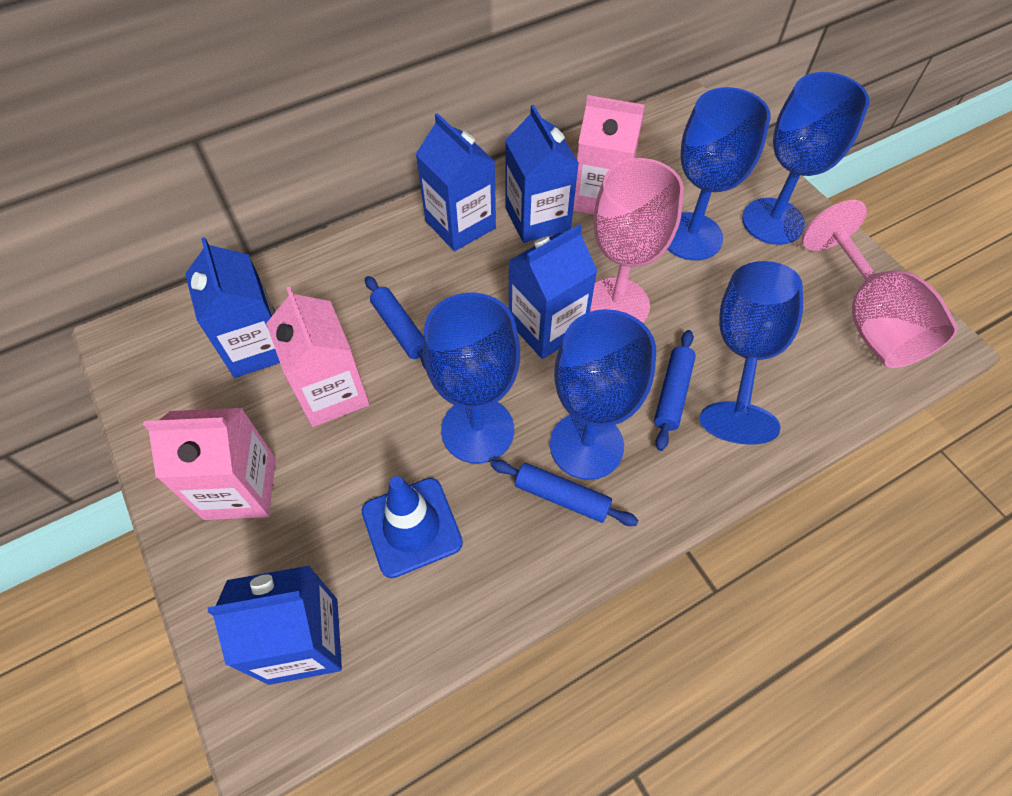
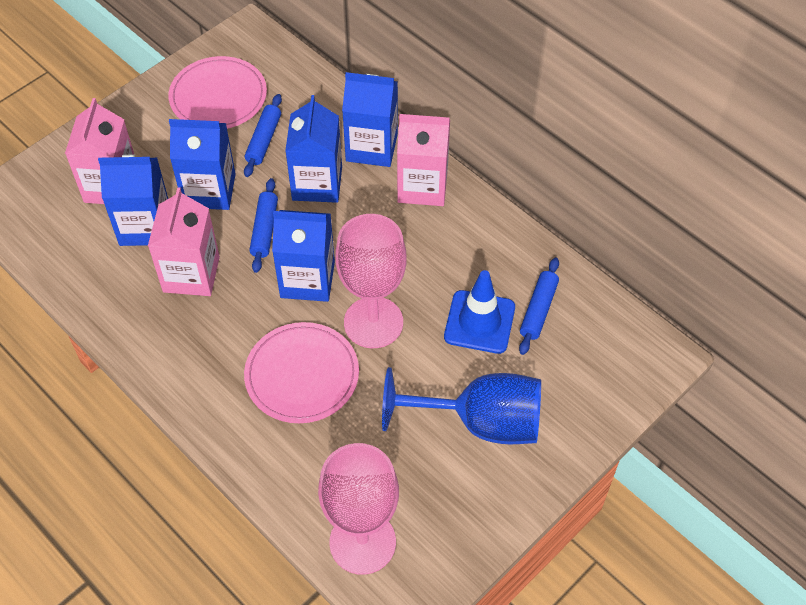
blue goblet: 5 -> 1
pink plate: 0 -> 2

